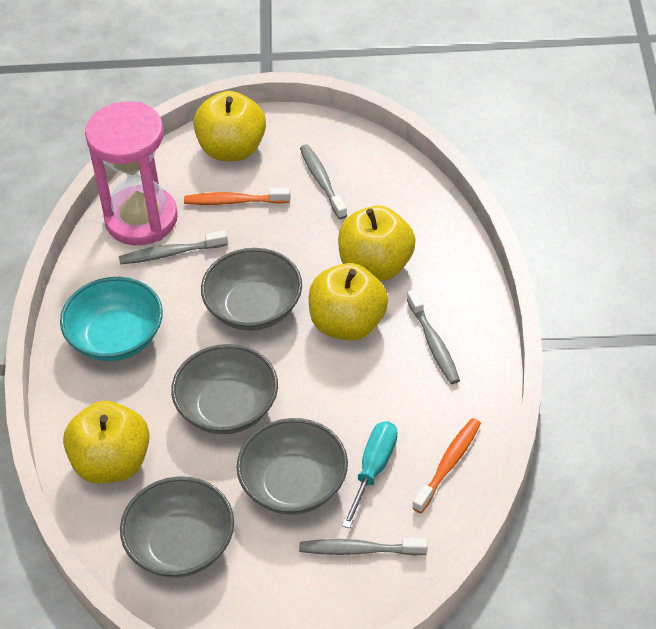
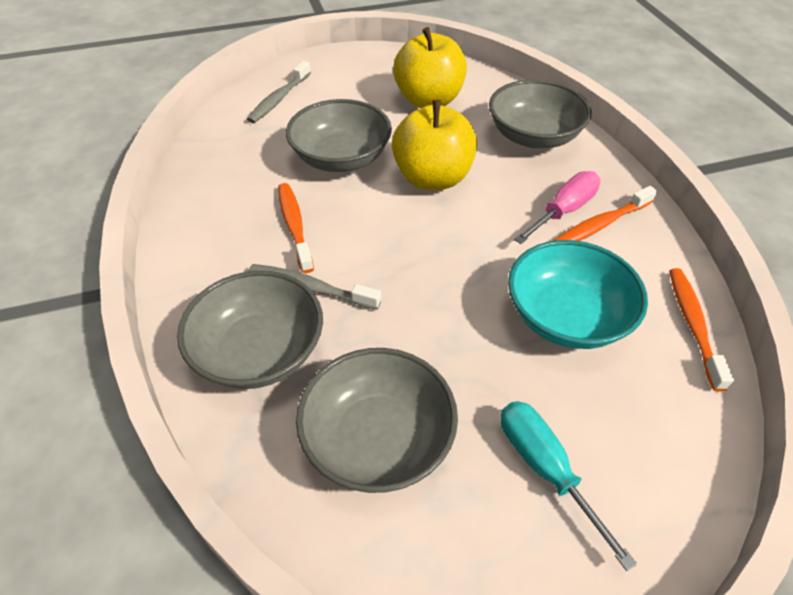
grey toothbrush: 4 -> 2
orange toothbrush: 2 -> 3
pink hourglass: 1 -> 0
pink screwdriver: 0 -> 1
yellow apple: 4 -> 2

